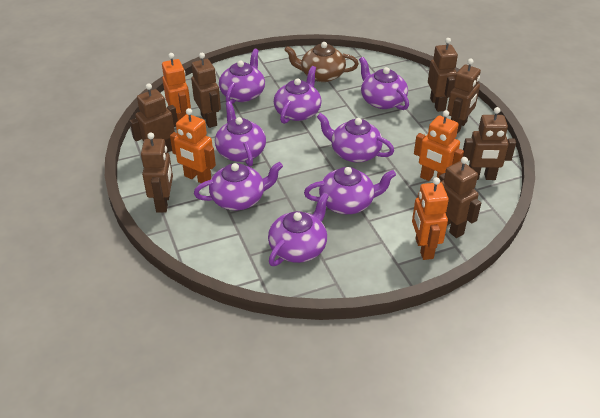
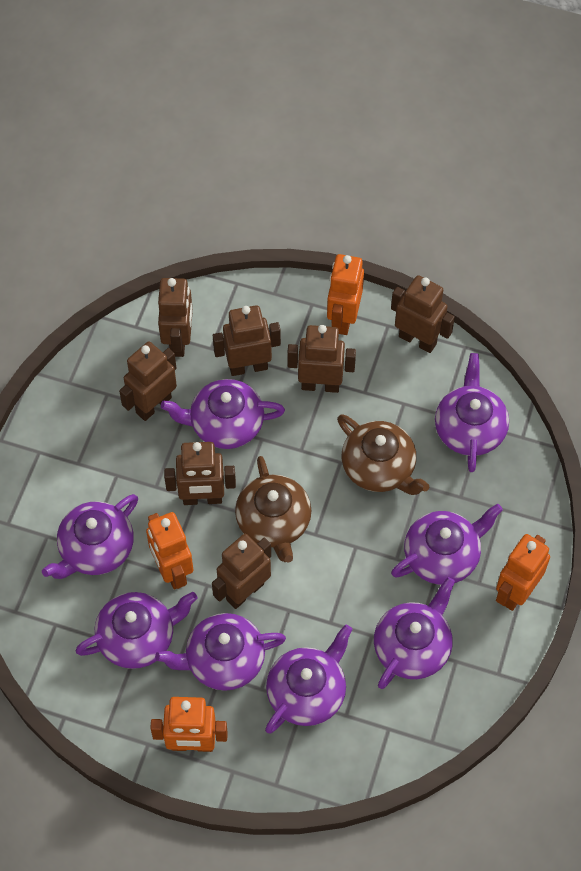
brown teapot: 1 -> 2

